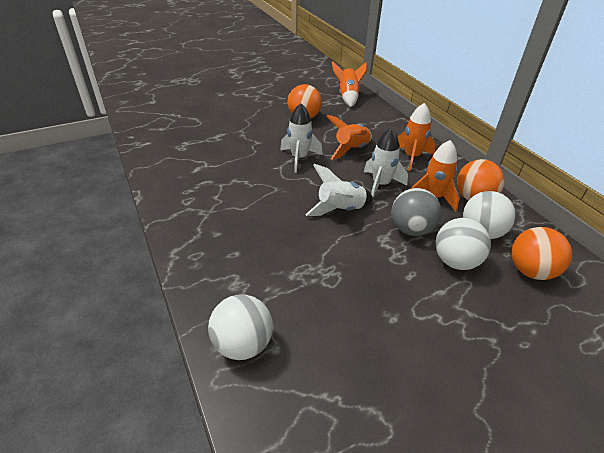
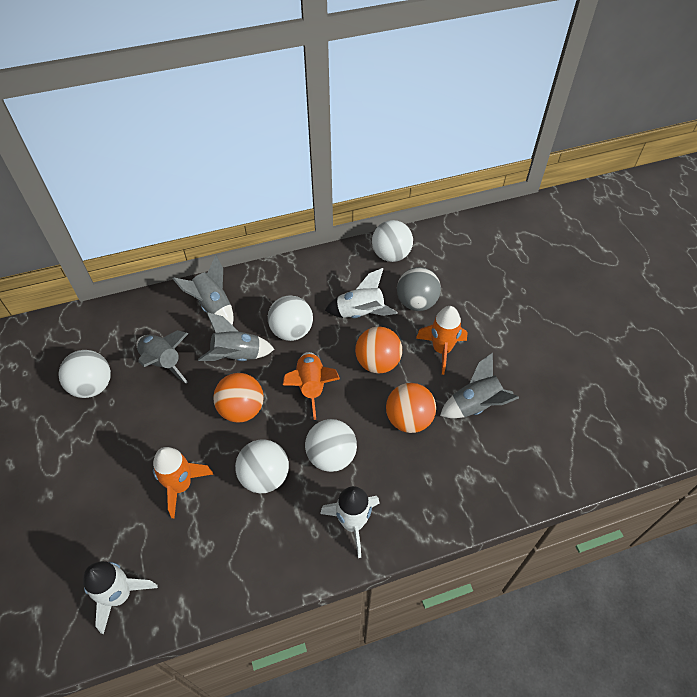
grey rocket: 0 -> 4
orange rocket: 4 -> 3
white ball: 3 -> 5

